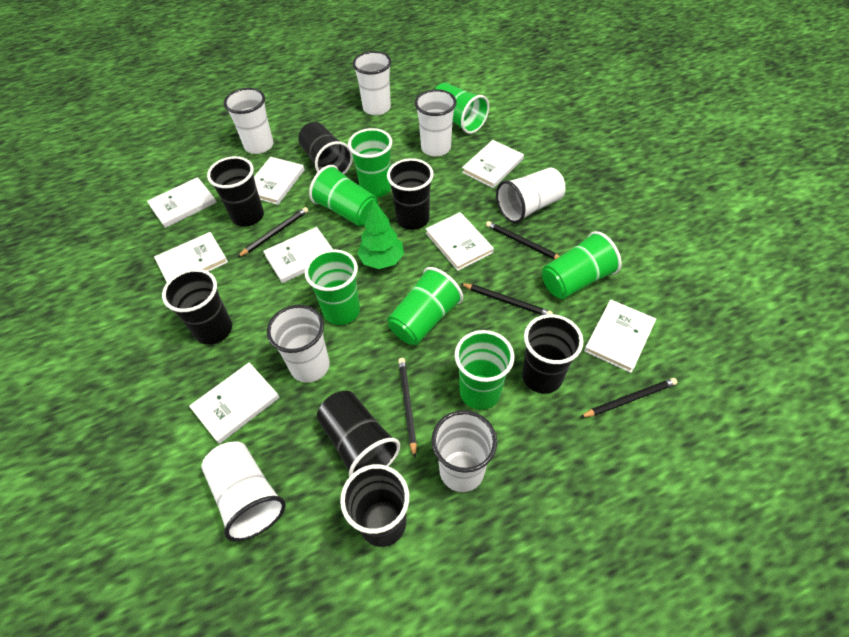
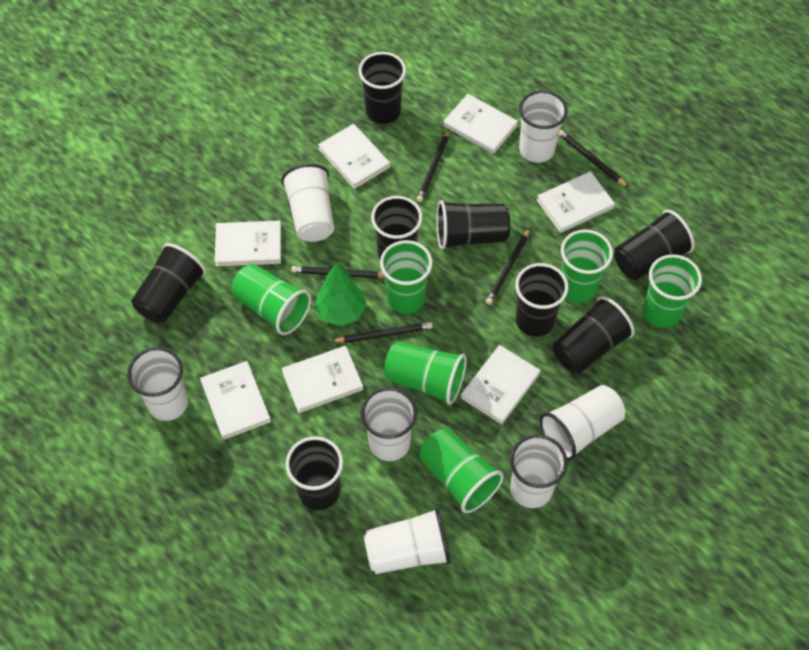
black cup: 7 -> 8
green cup: 7 -> 6
white book: 8 -> 7

